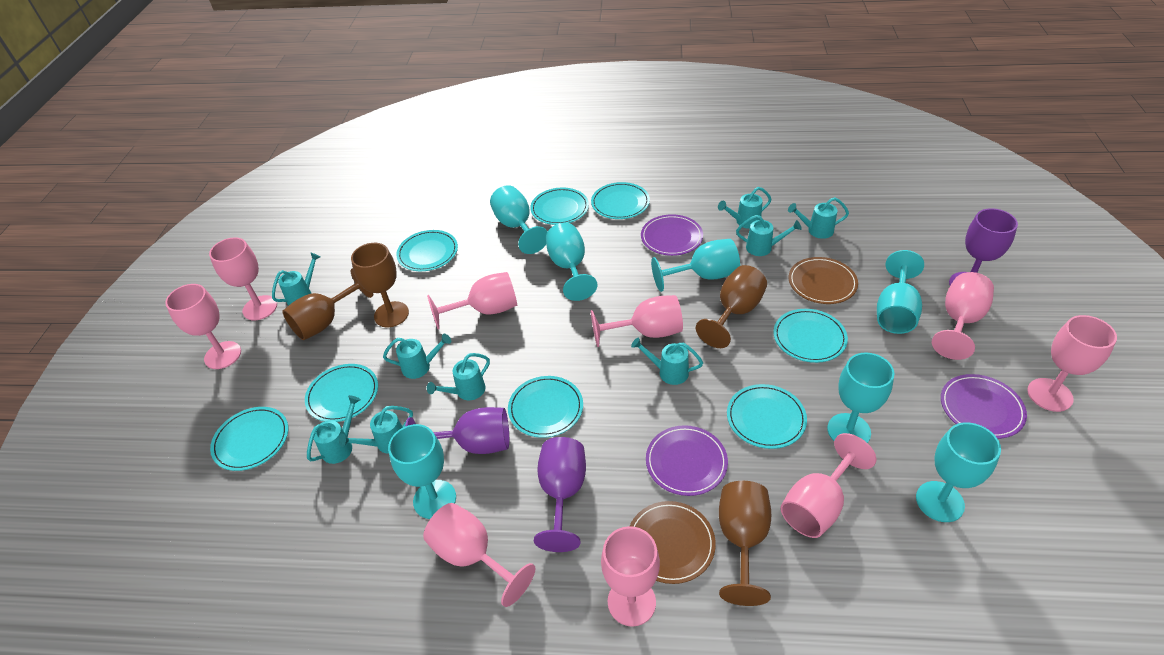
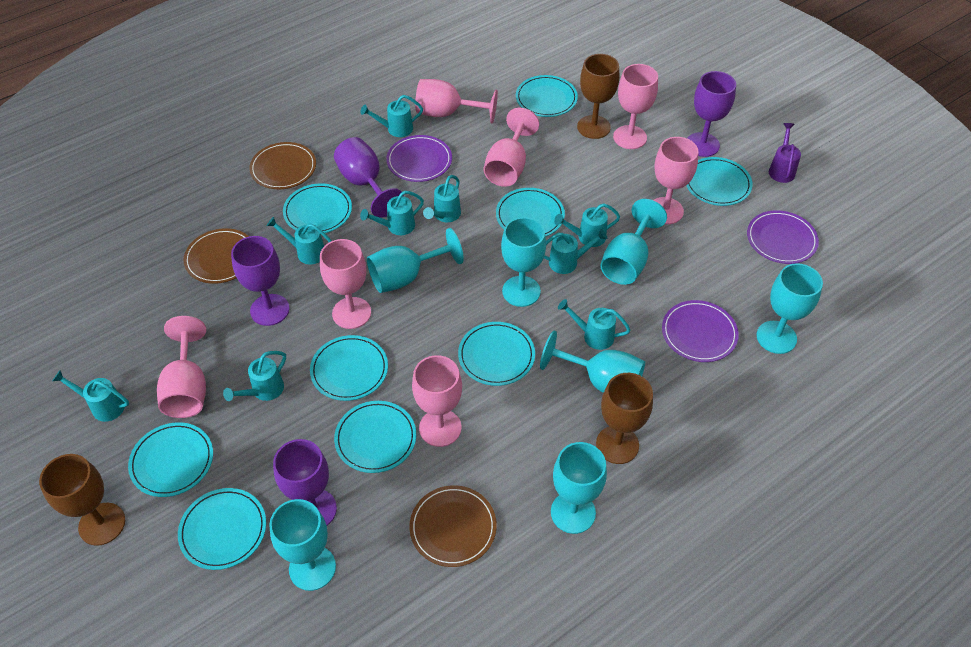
brown goblet: 4 -> 3
brown plate: 2 -> 3
pink goblet: 9 -> 7
purple goblet: 3 -> 4
purple watering can: 0 -> 1
turquoise plate: 8 -> 9

